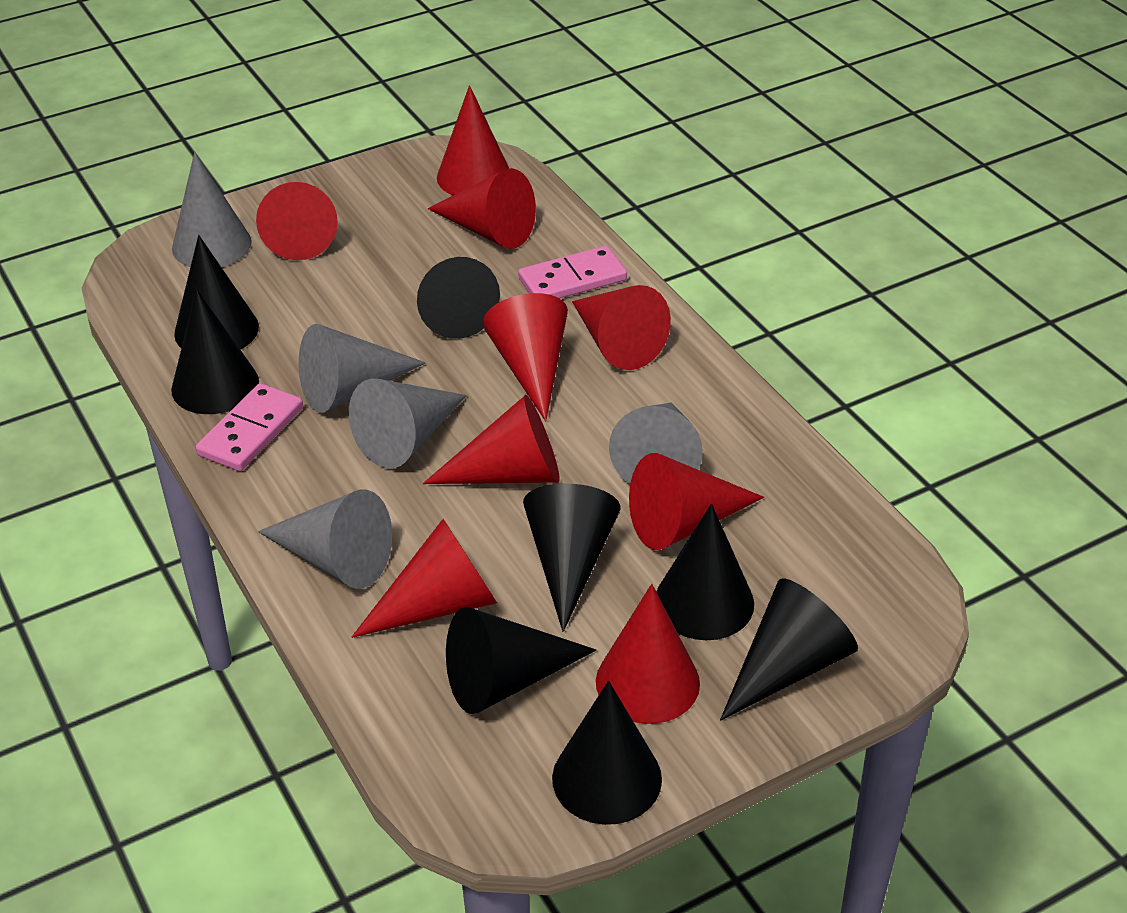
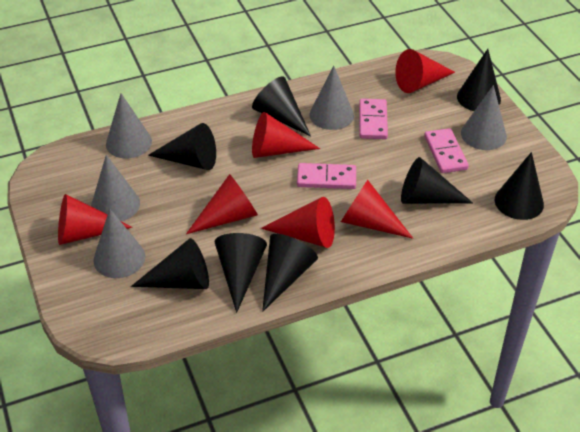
pink domino: 2 -> 3
red cone: 9 -> 6

